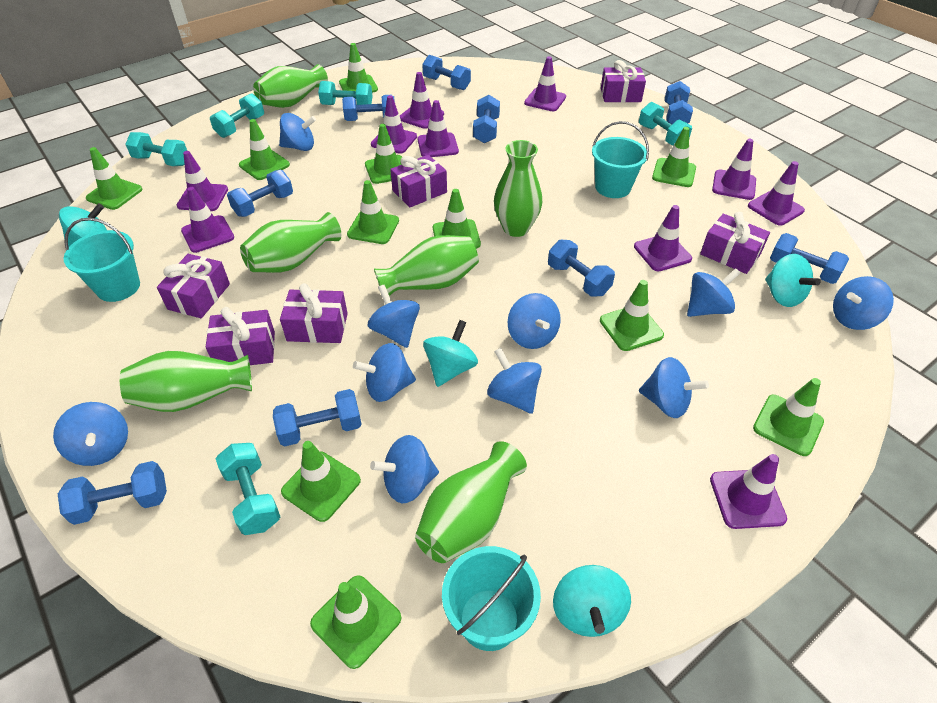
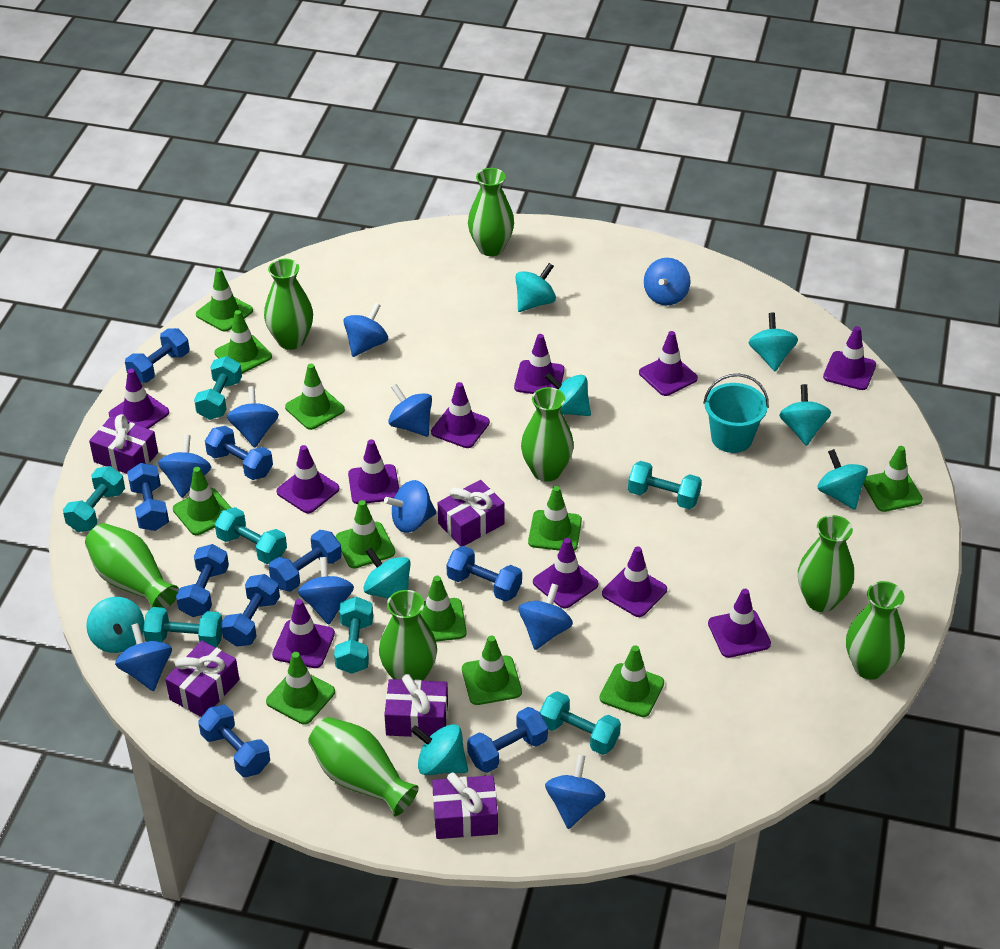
green vase: 6 -> 8
purple gift: 6 -> 5
purple traffic cone: 10 -> 11
turquoise bucket: 3 -> 1
turquoise dumbbell: 5 -> 7
turquoise spinning top: 4 -> 8

